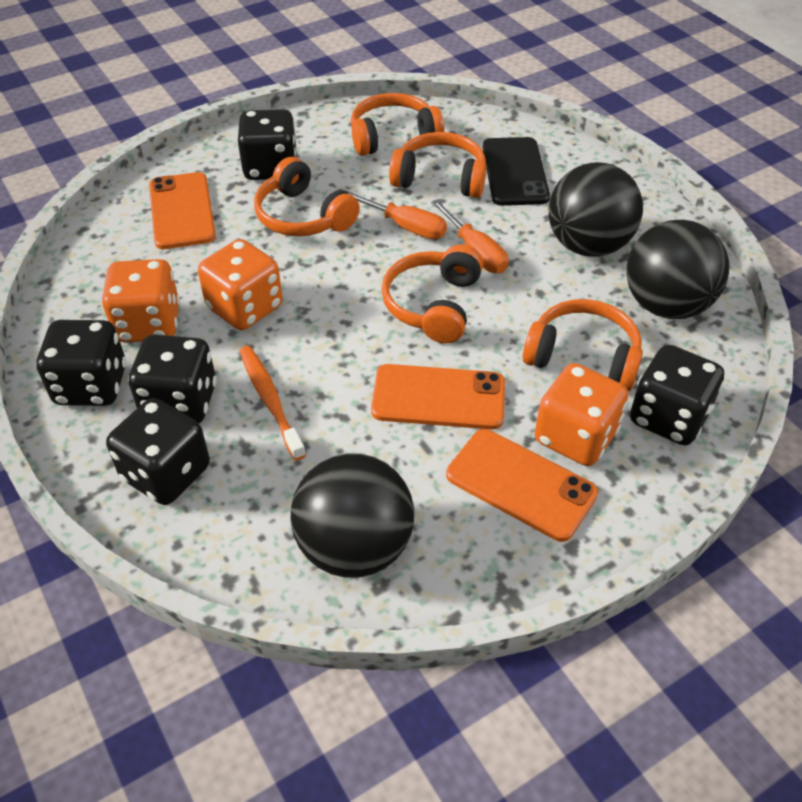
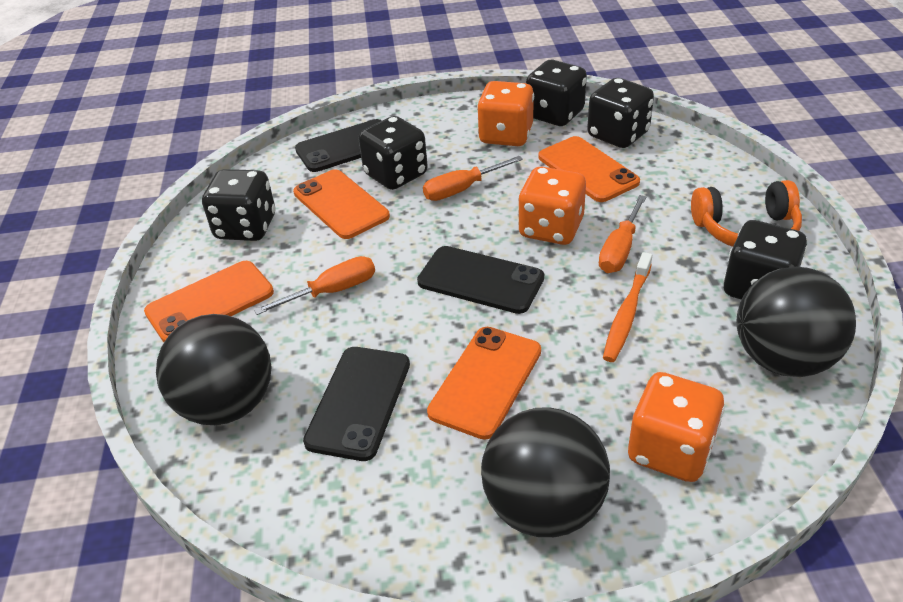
black phone: 1 -> 3
orange headphones: 5 -> 1
orange phone: 3 -> 4
orange screwdriver: 2 -> 3

